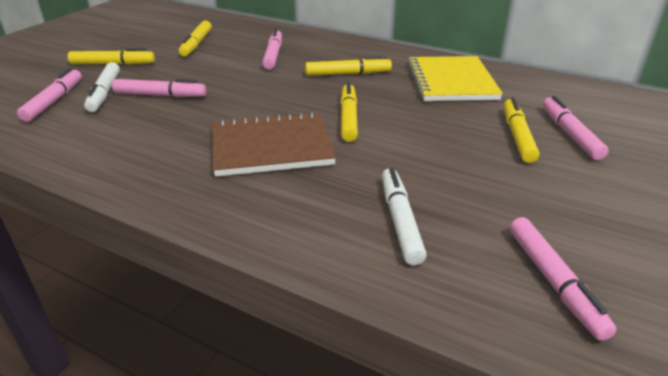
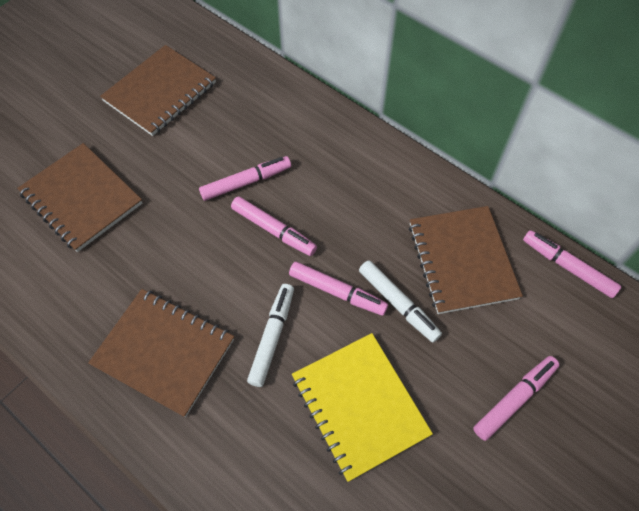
brown notebook: 1 -> 4
yellow marker: 5 -> 0

